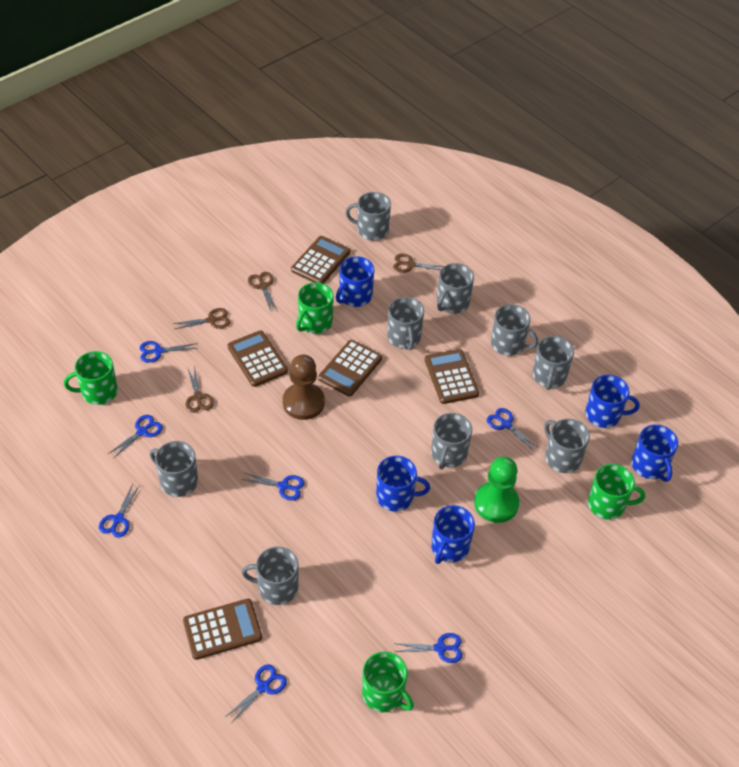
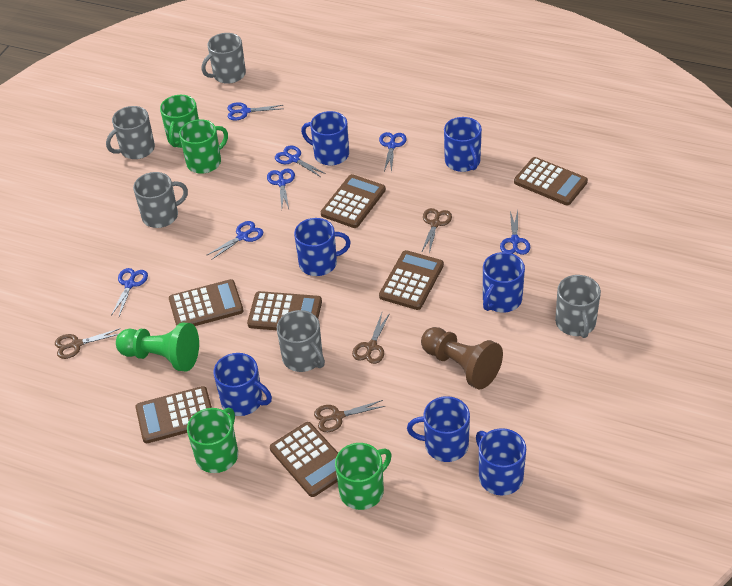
blue mug: 5 -> 7
brown calculator: 5 -> 7
grey mug: 9 -> 5

